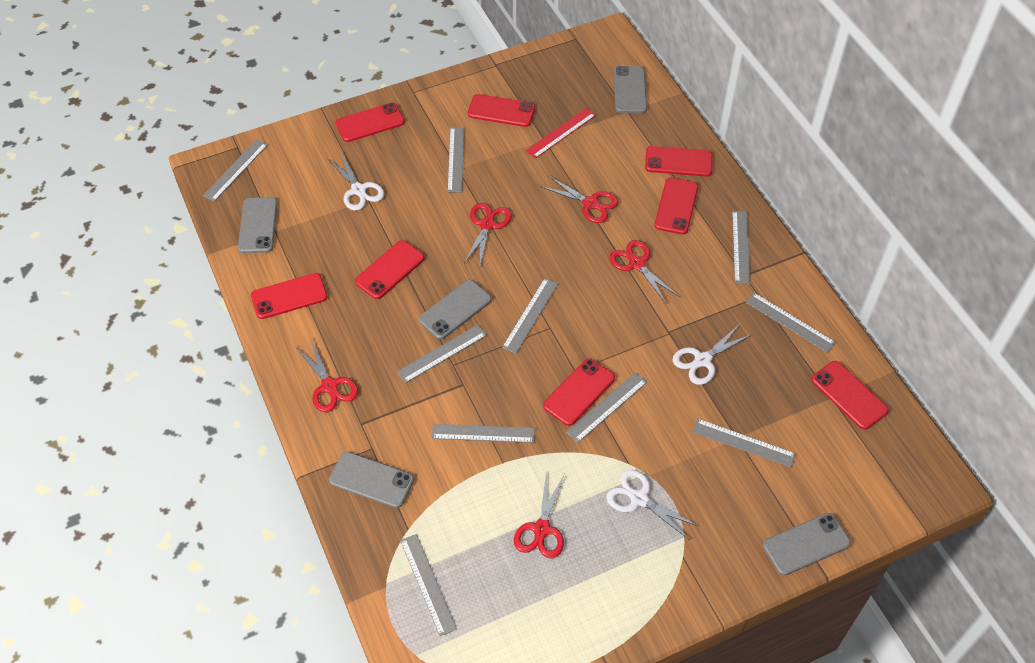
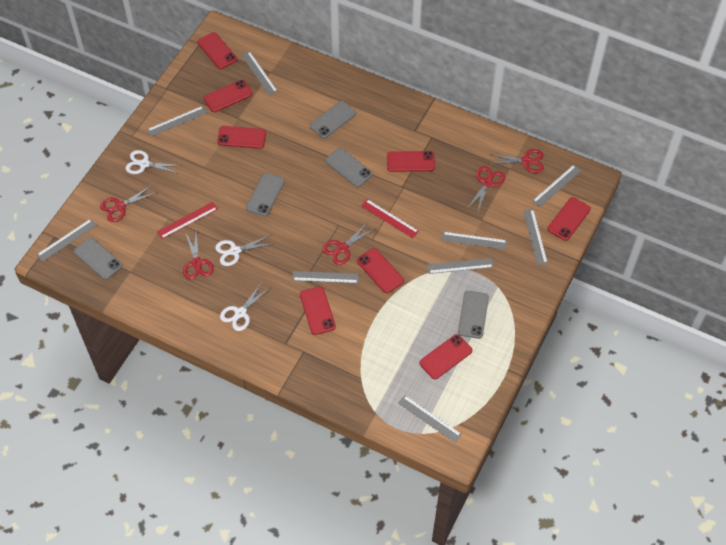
grey ruler: 10 -> 9
red ruler: 1 -> 2

